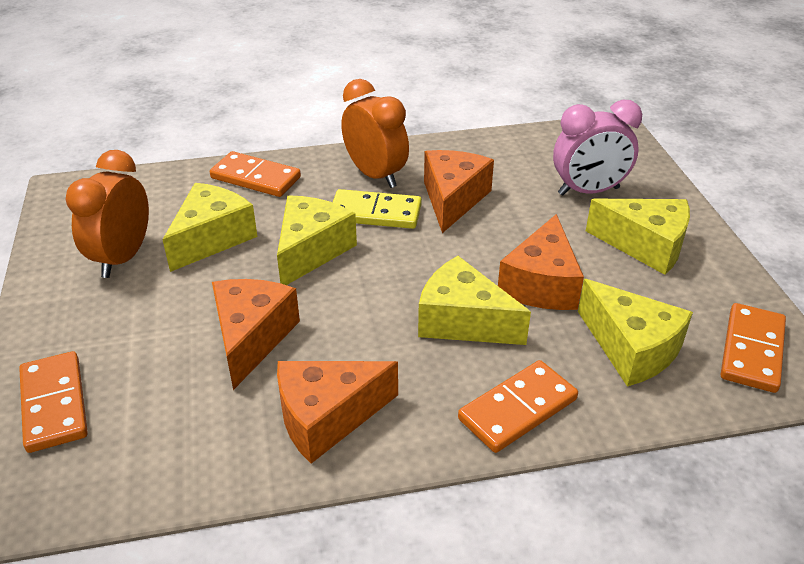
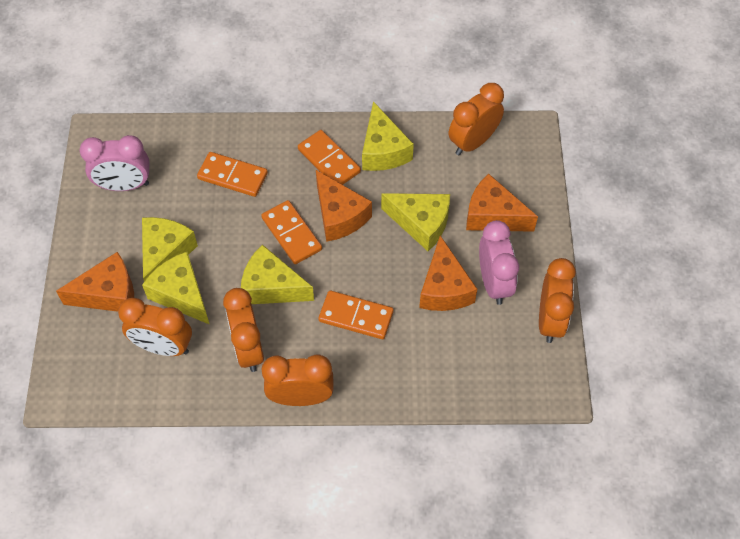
orange clock: 2 -> 5
pink clock: 1 -> 2
yellow domino: 1 -> 0

